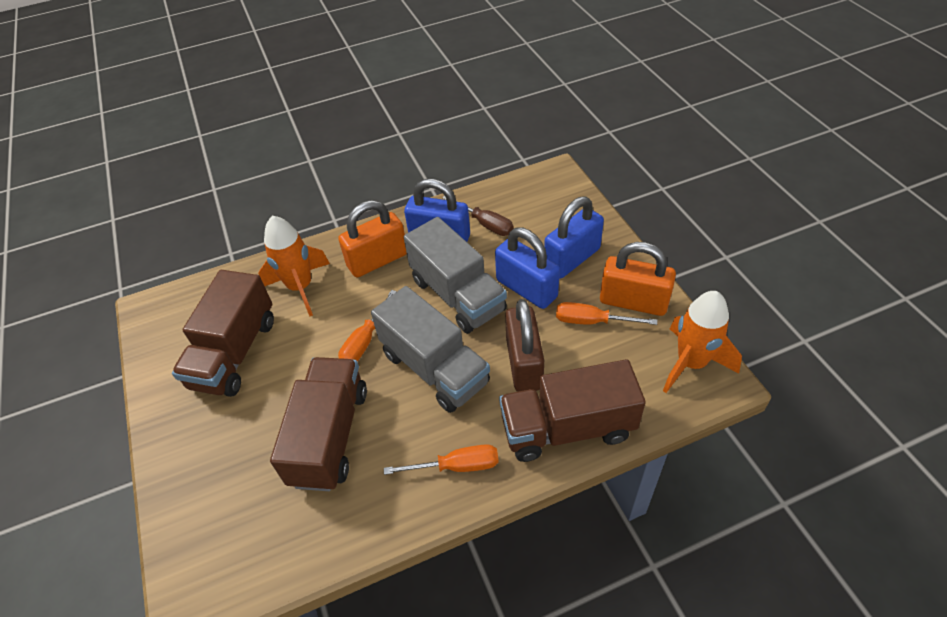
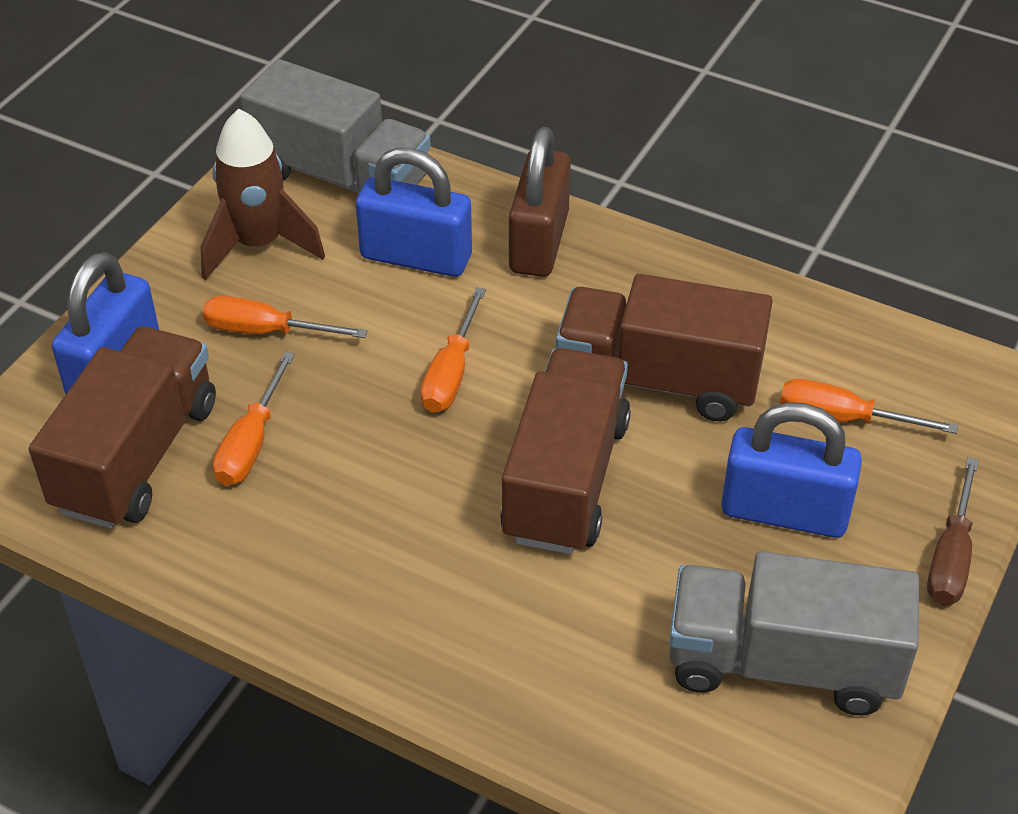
brown rocket: 0 -> 1
orange padlock: 2 -> 0
orange rocket: 2 -> 0
orange screwdriver: 3 -> 4

